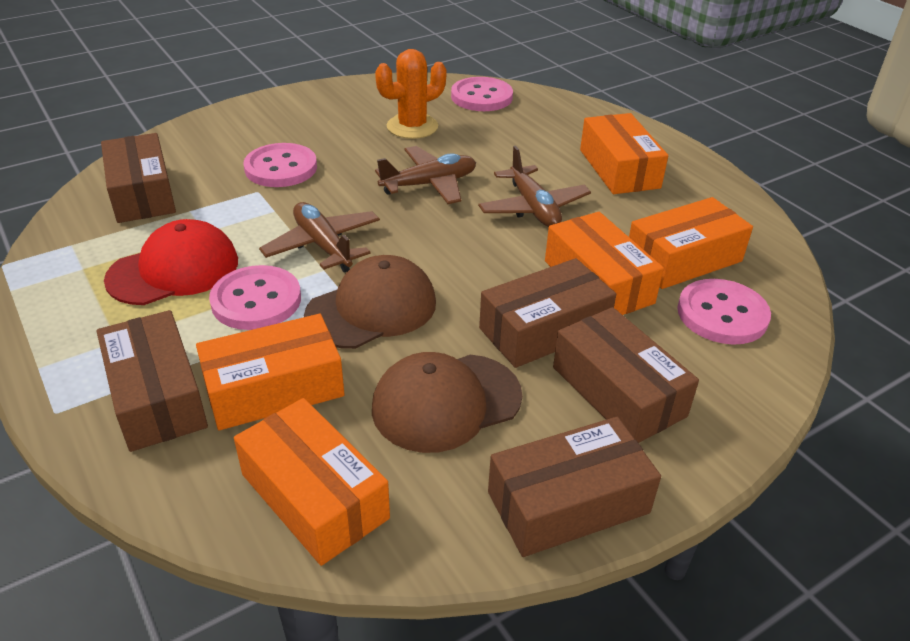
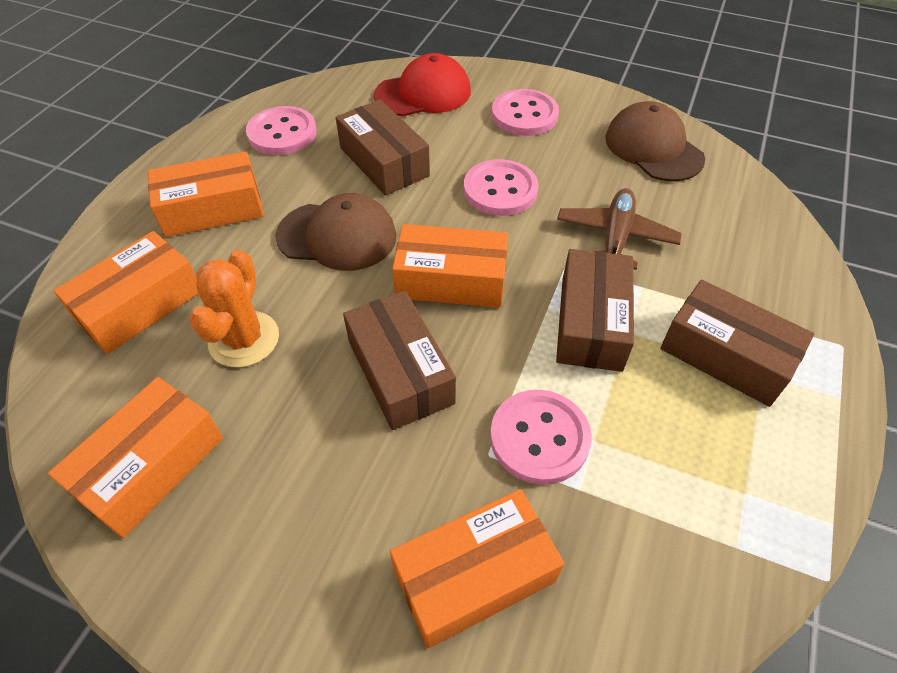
brown box: 5 -> 4
brown plane: 3 -> 1

